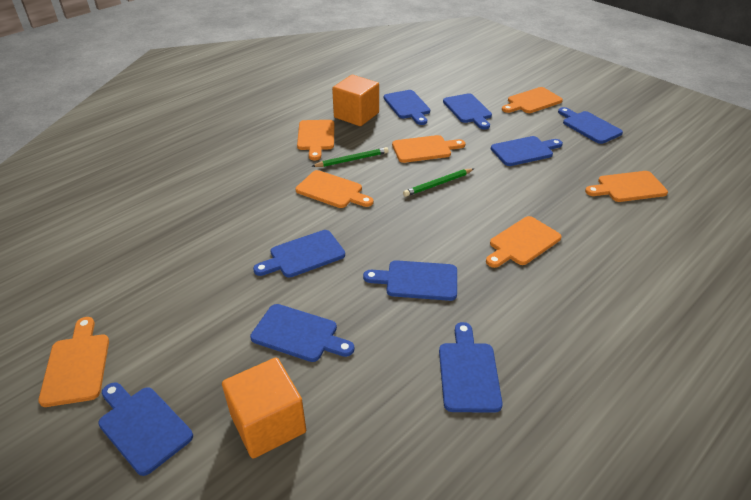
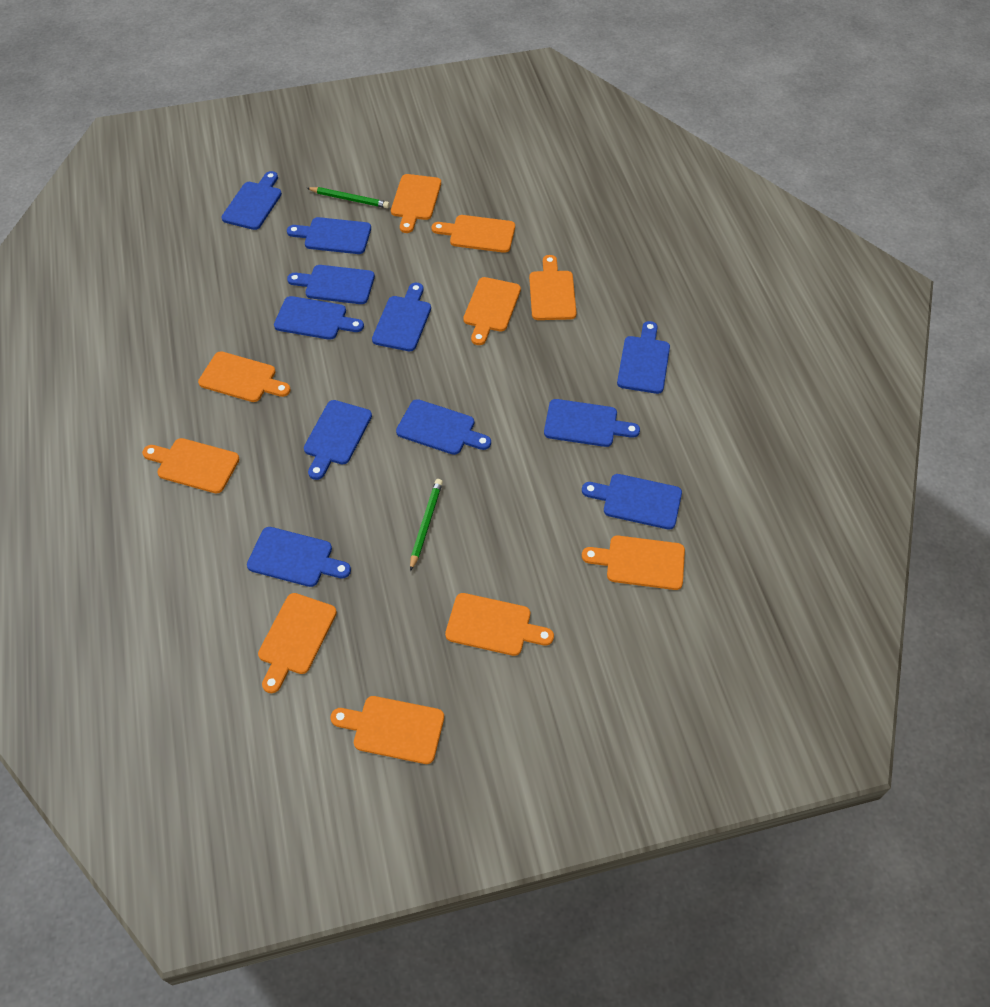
blue cutting board: 9 -> 11
orange cube: 2 -> 0
orange cutting board: 7 -> 10

